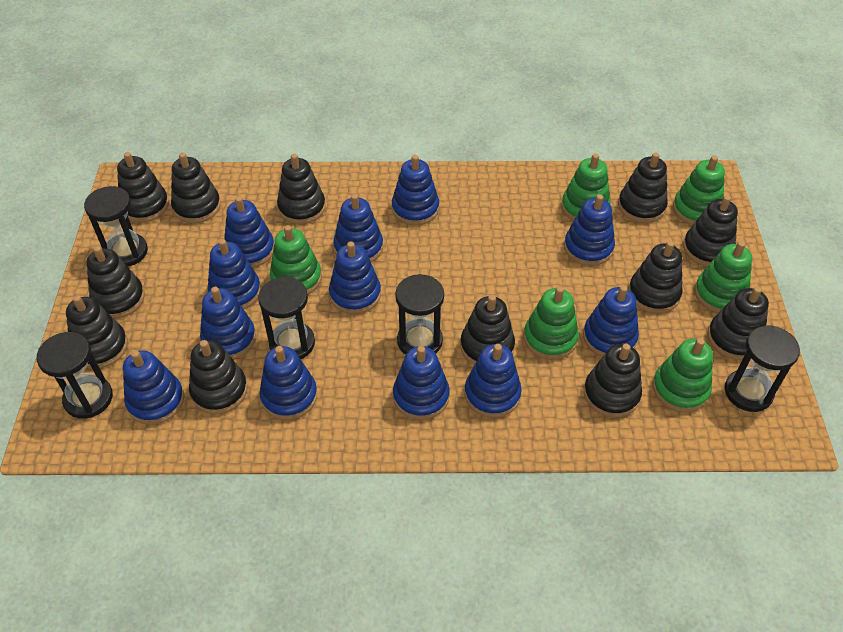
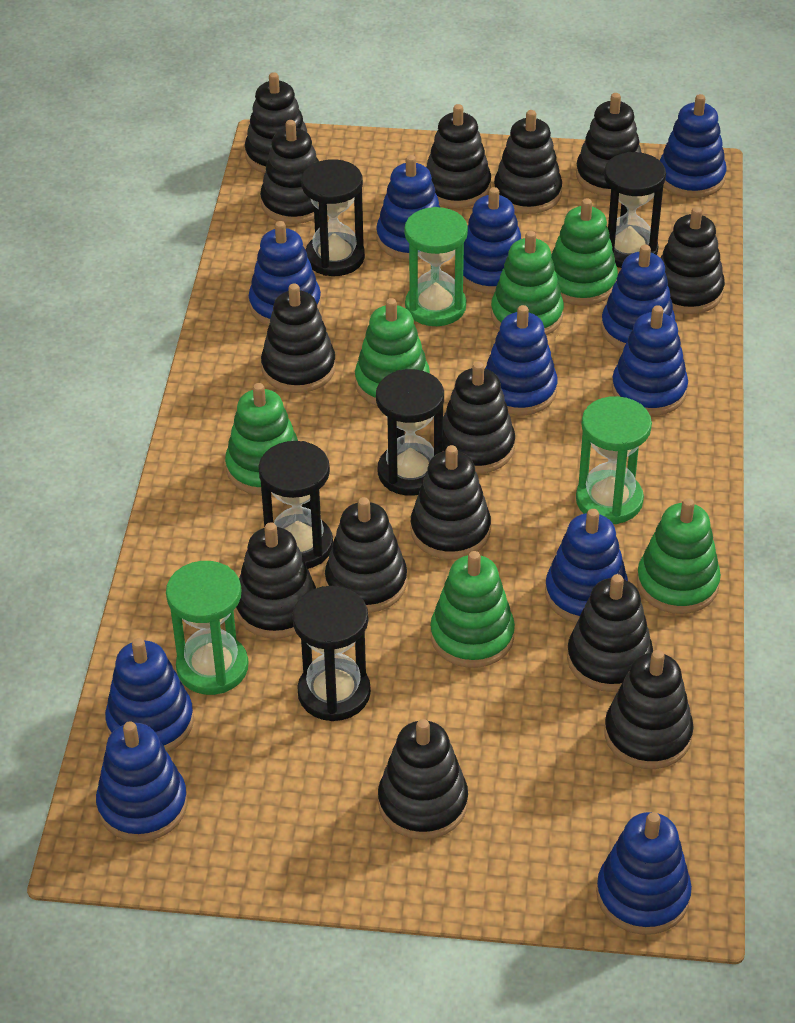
black stacking toy: 12 -> 14
blue stacking toy: 12 -> 11
green hourglass: 0 -> 3

